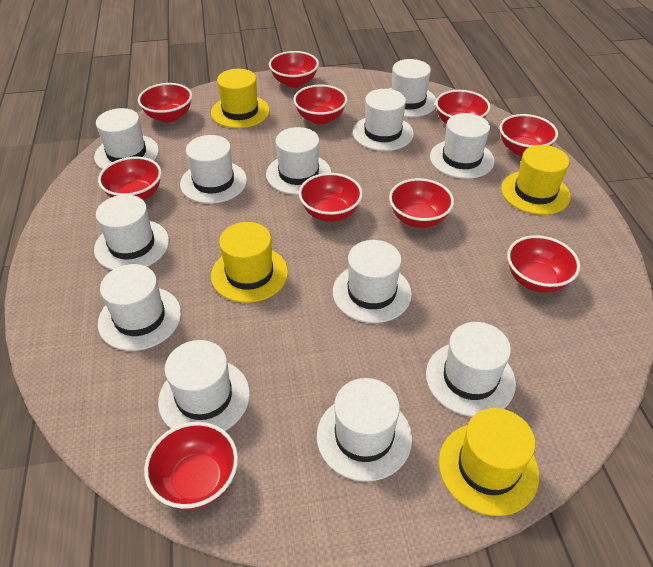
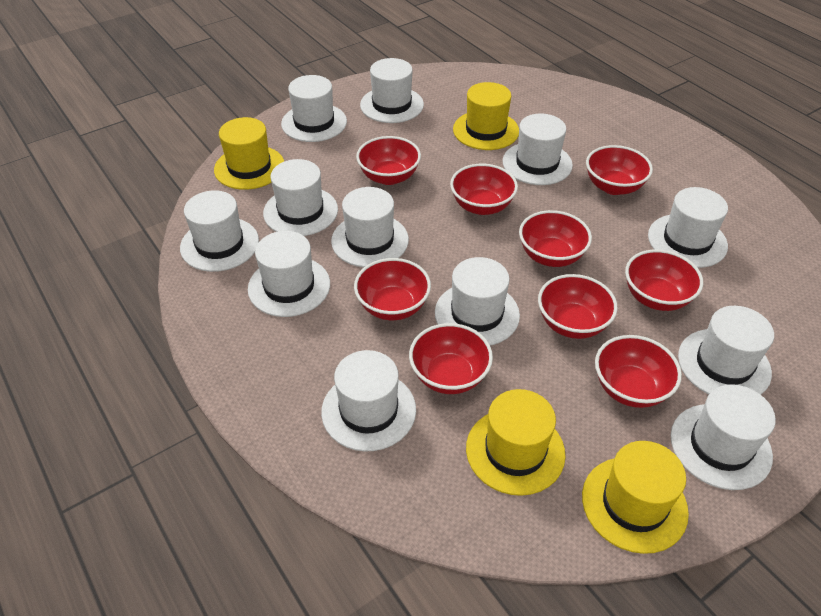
red bowl: 10 -> 9

